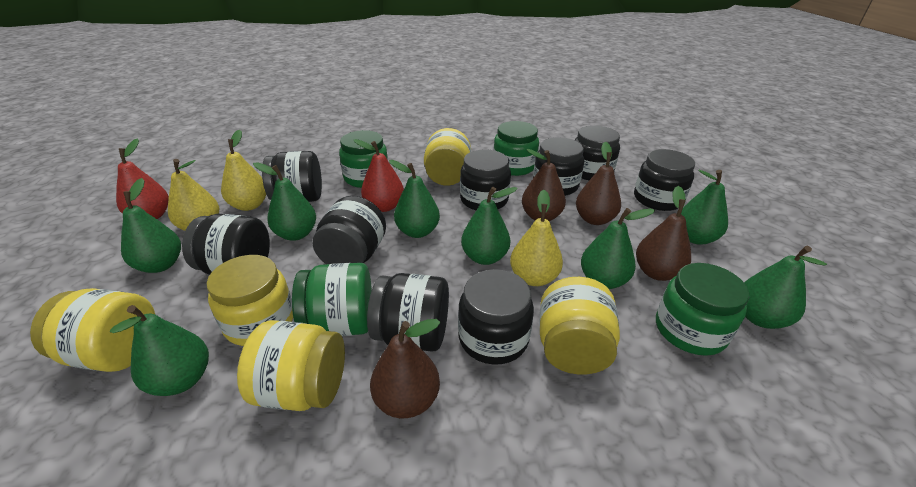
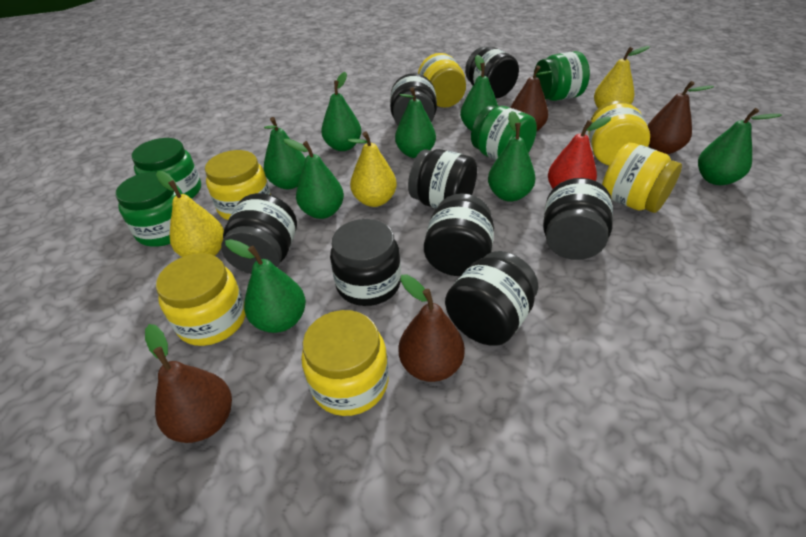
black jar: 9 -> 8
red pear: 2 -> 1
yellow jar: 5 -> 6

